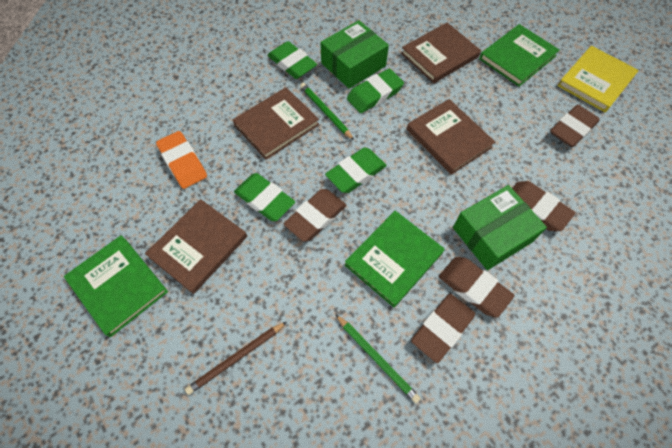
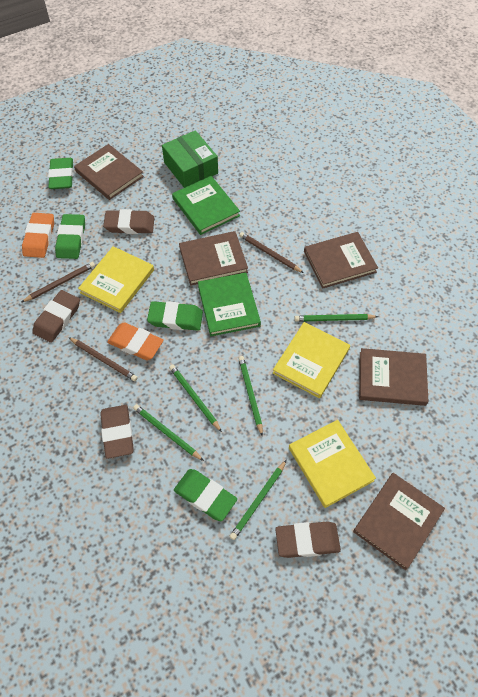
brown book: 4 -> 5
brown eraser: 5 -> 4
brown pencil: 1 -> 3
green book: 3 -> 2
green box: 2 -> 1
green pencil: 2 -> 5
orange eraser: 1 -> 2
yellow book: 1 -> 3

